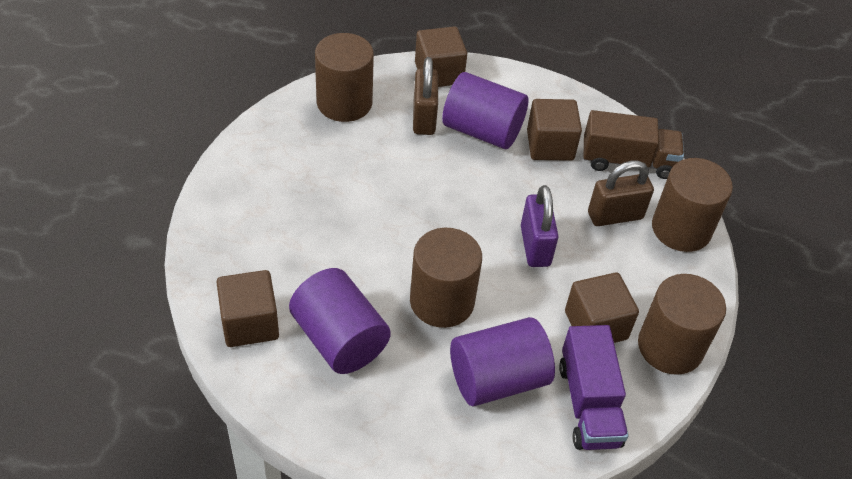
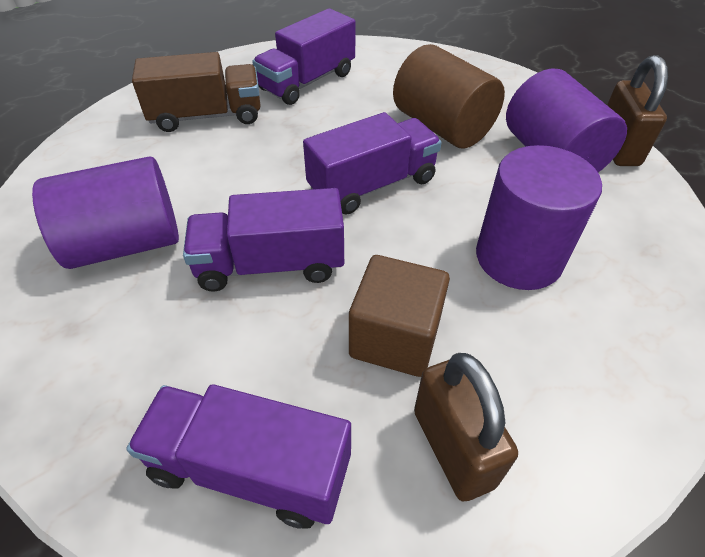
brown cube: 4 -> 1
brown cylinder: 4 -> 1
purple padlock: 1 -> 0
purple truck: 1 -> 4

